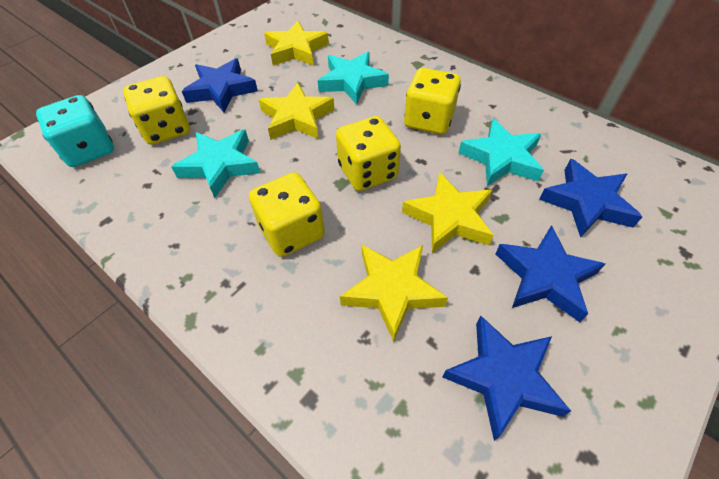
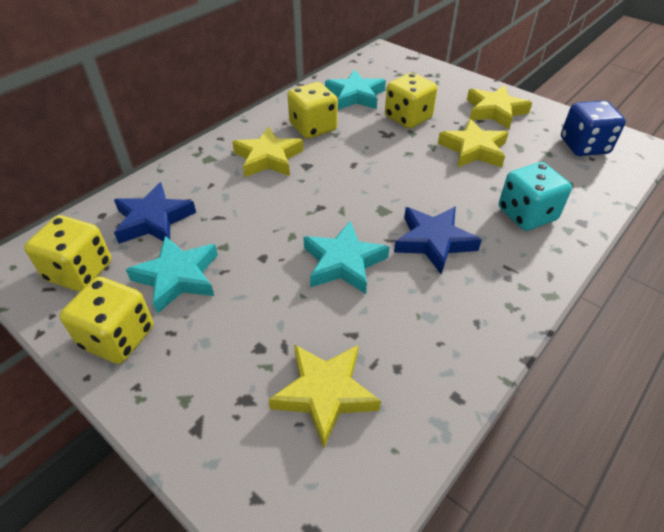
blue dice: 0 -> 1
blue star: 4 -> 2

